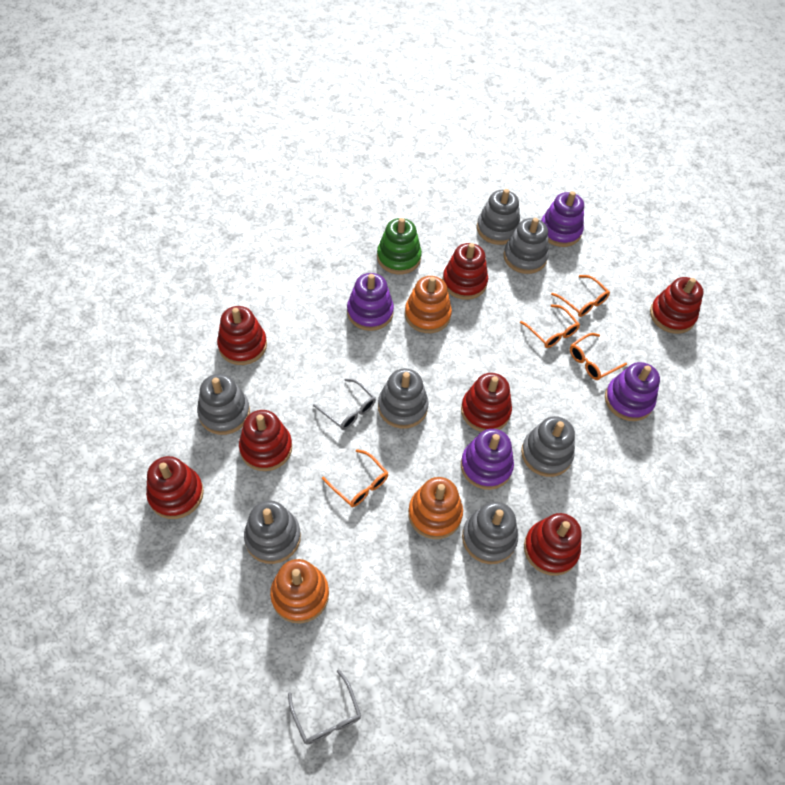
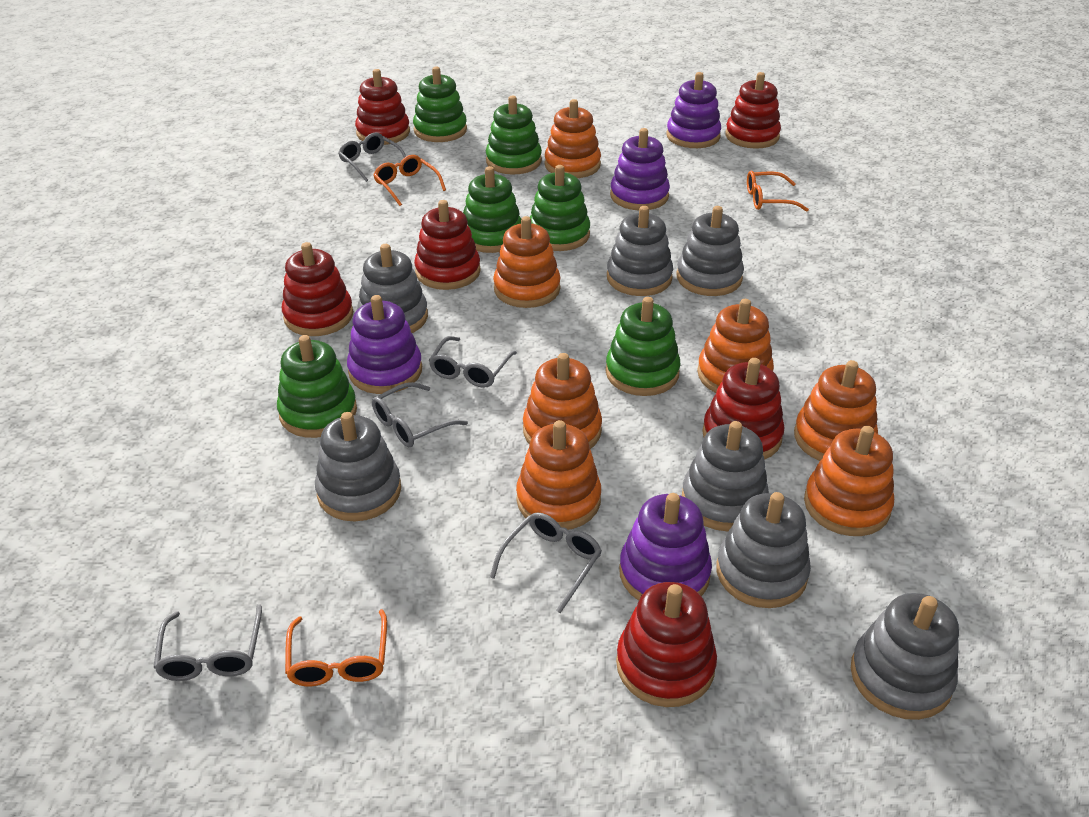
green stacking toy: 1 -> 6
grey glasses: 2 -> 5
orange glasses: 4 -> 3
orange stacking toy: 3 -> 7
red stacking toy: 7 -> 6

